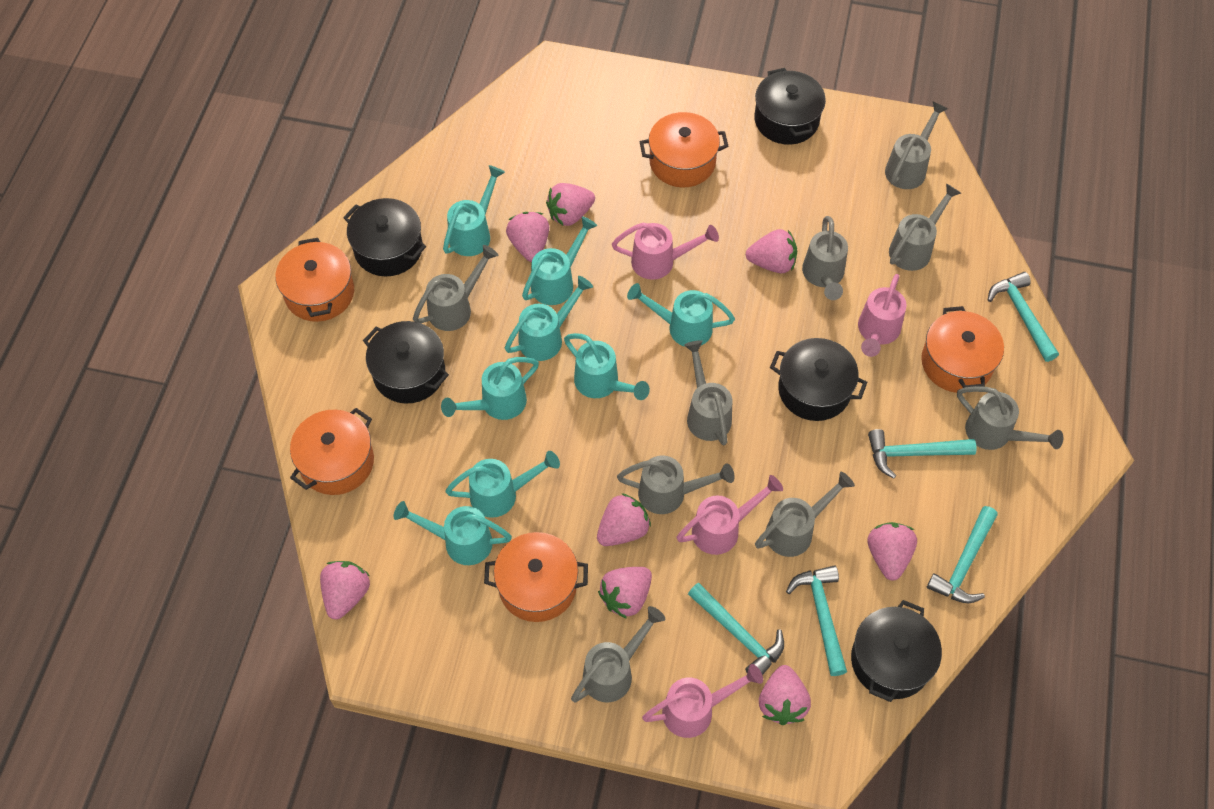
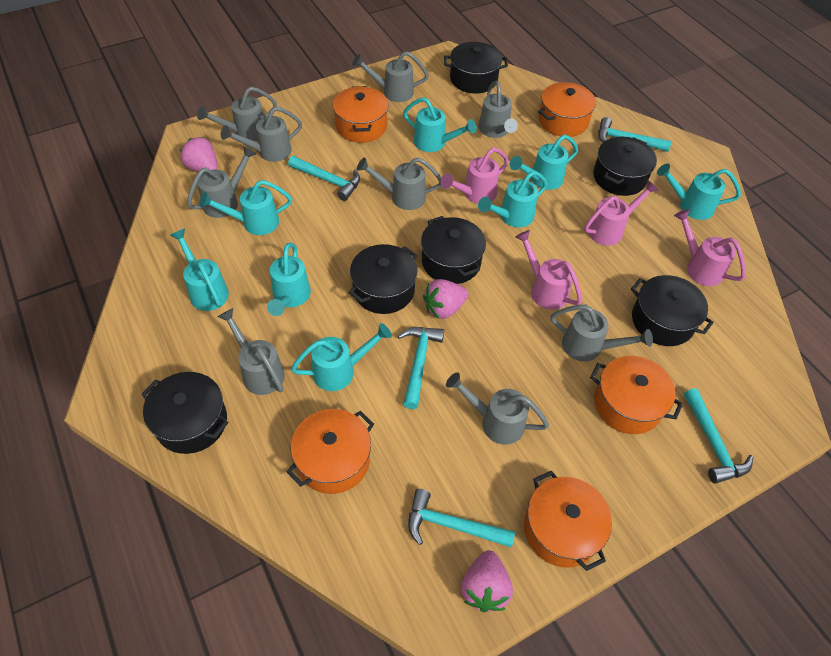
black pot: 5 -> 6
pink strawberry: 8 -> 3

